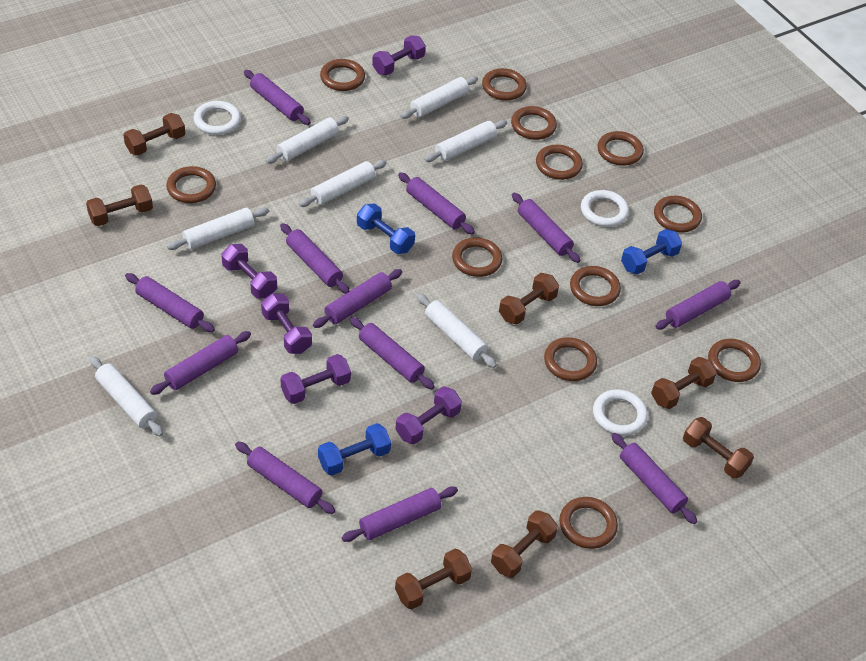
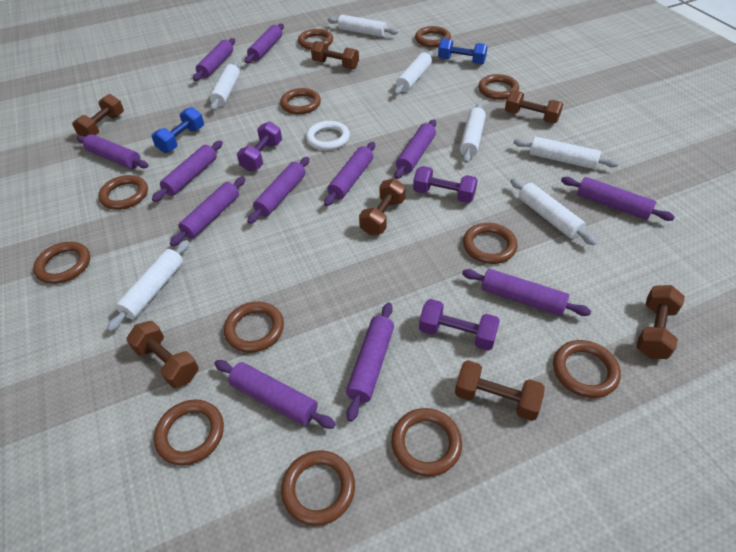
blue dumbbell: 3 -> 2
purple dumbbell: 5 -> 3
white ring: 3 -> 1

